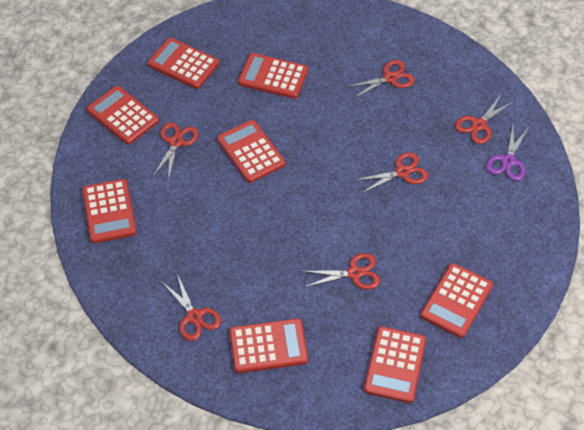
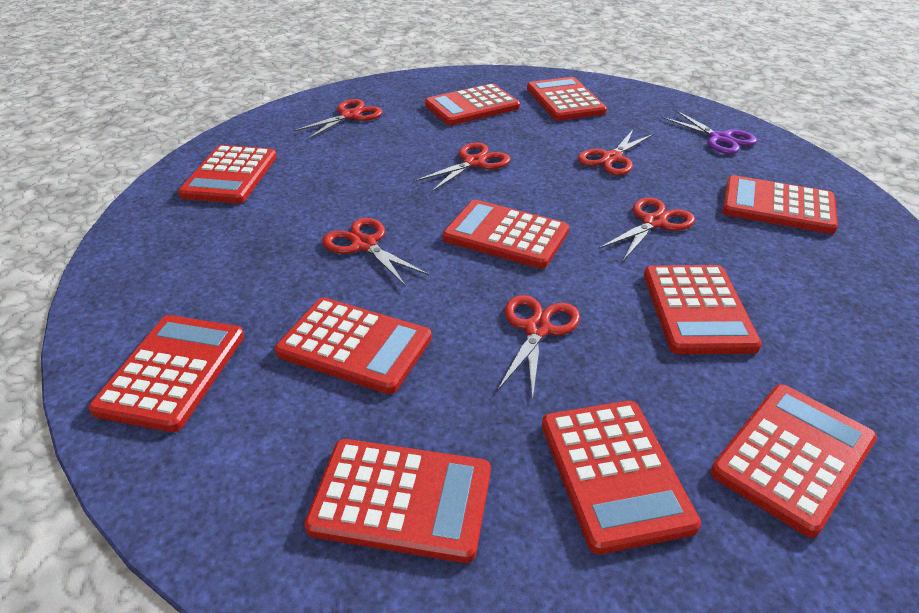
red calculator: 8 -> 11

